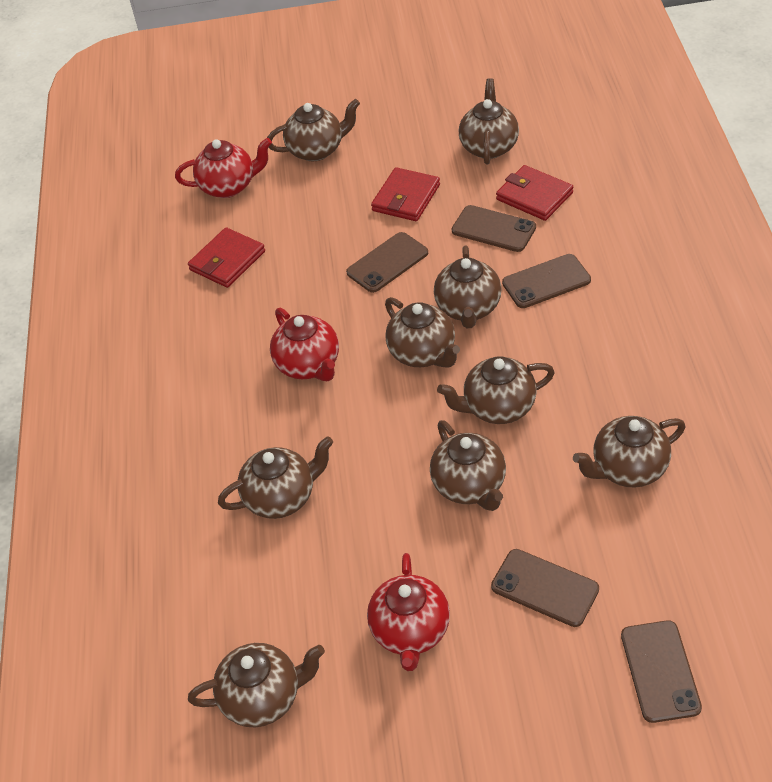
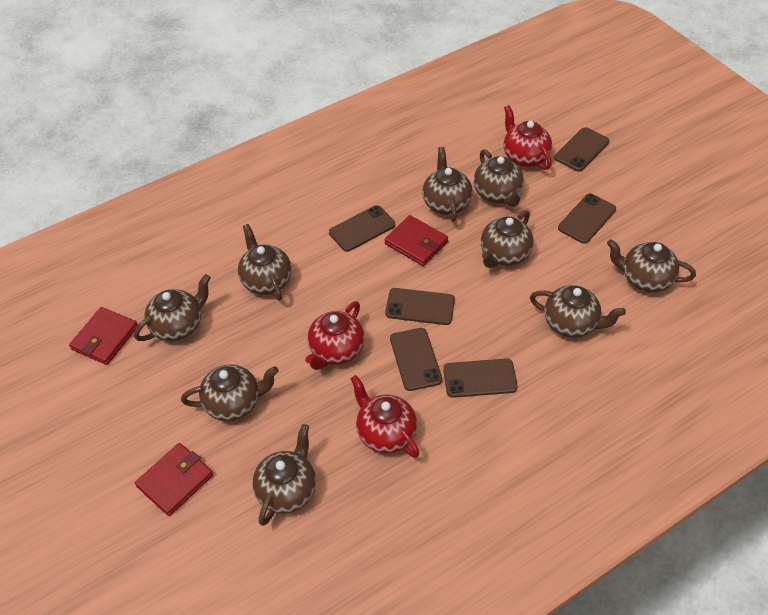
brown phone: 5 -> 6

